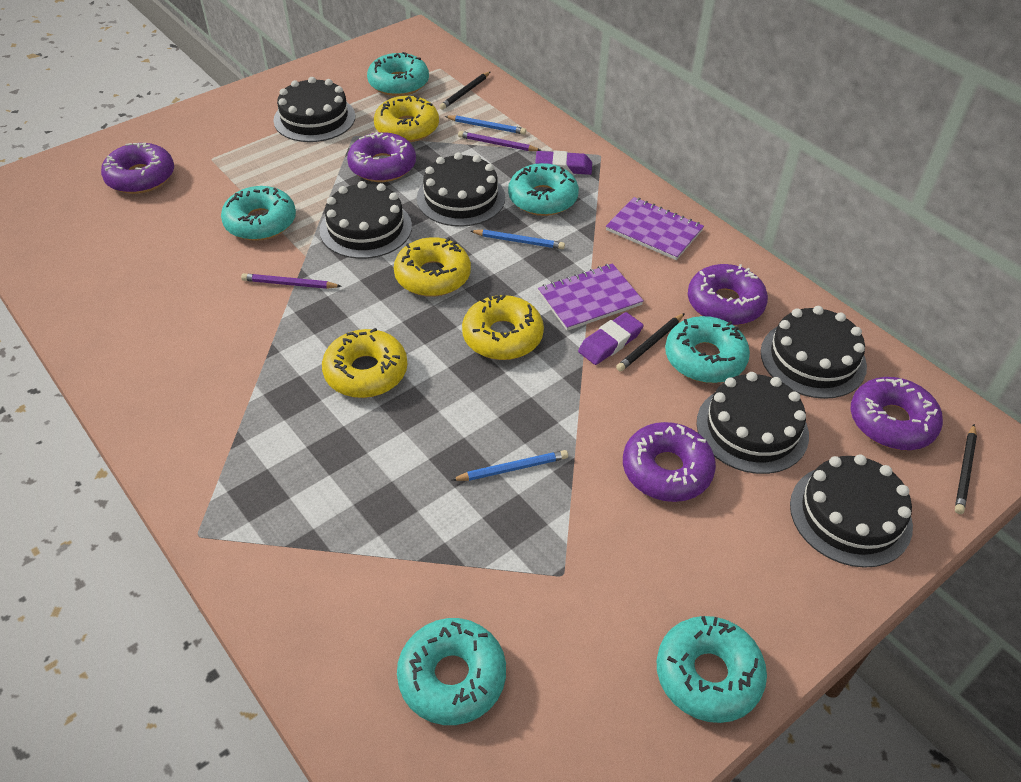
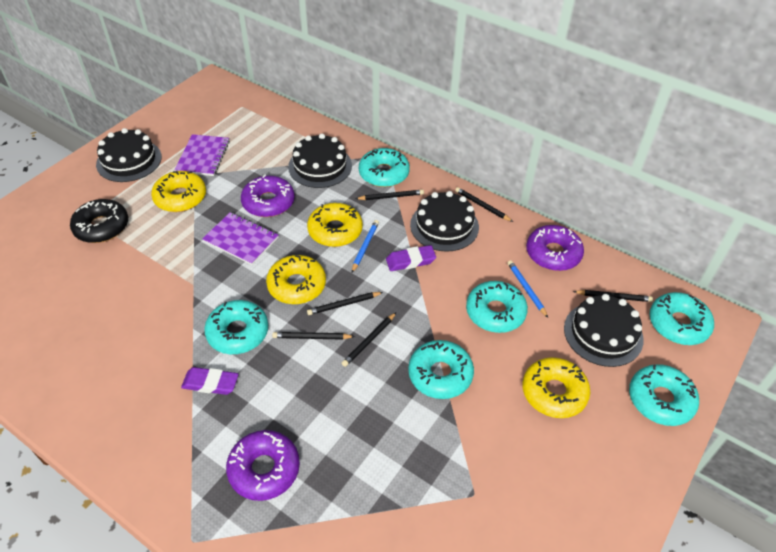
black cake: 6 -> 4
black donut: 0 -> 1
black pencil: 3 -> 6
blue pencil: 3 -> 2
purple donut: 5 -> 3
purple pencil: 2 -> 0

